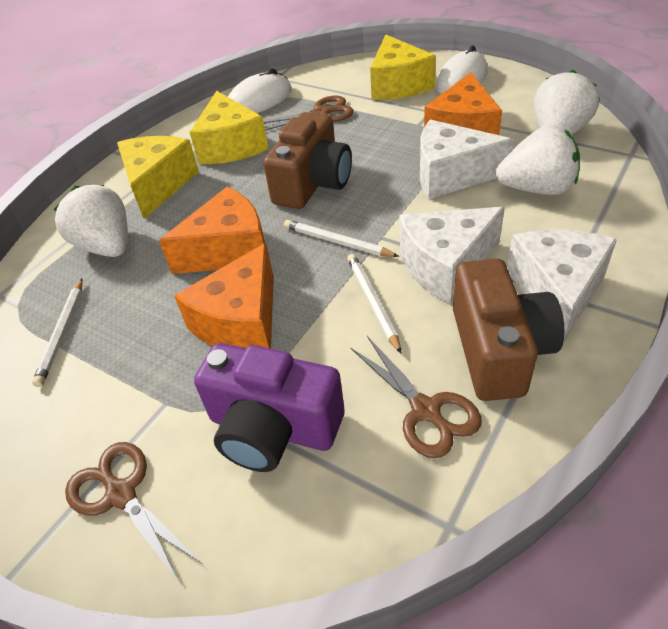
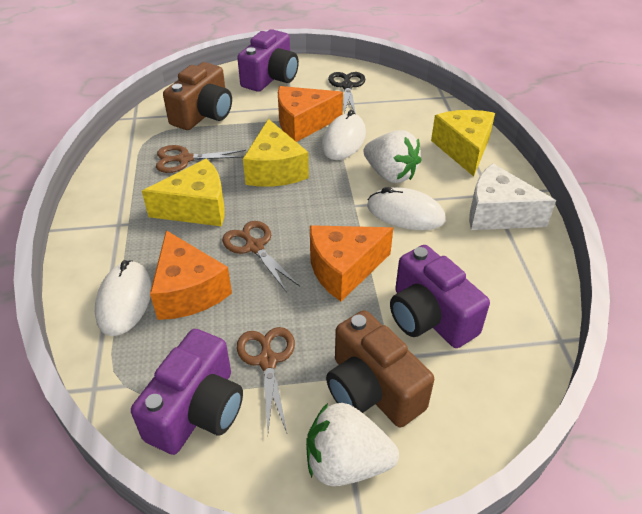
black scissors: 0 -> 1
purple camera: 1 -> 3
white cheese: 3 -> 1
white mouse: 2 -> 3
white pencil: 3 -> 0
white strawberry: 3 -> 2

